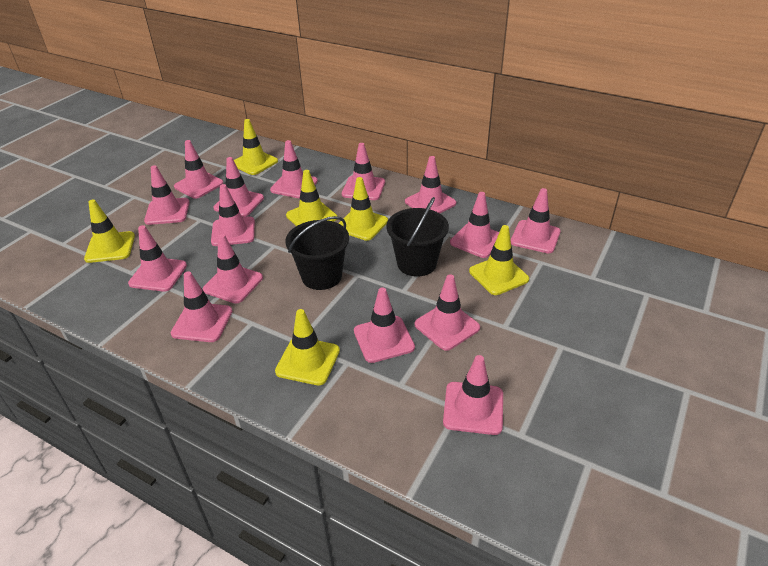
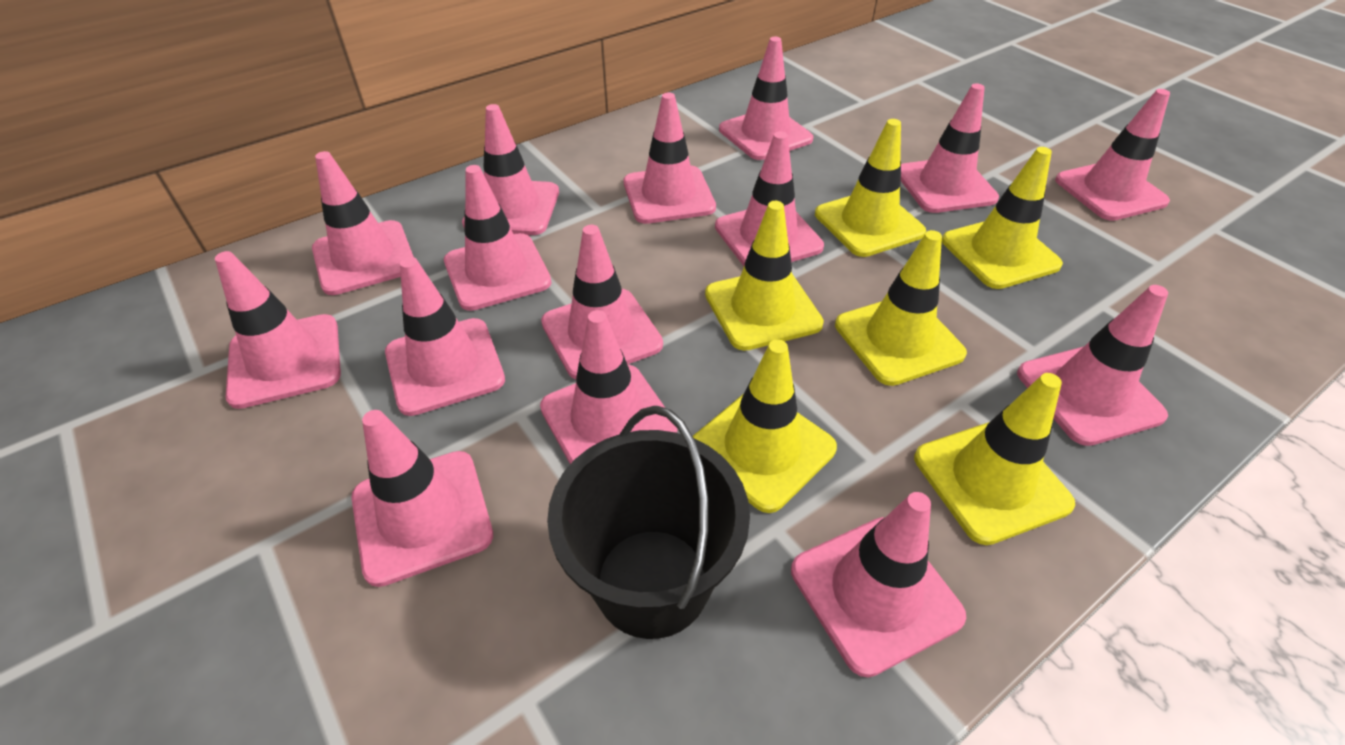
black bucket: 2 -> 1

